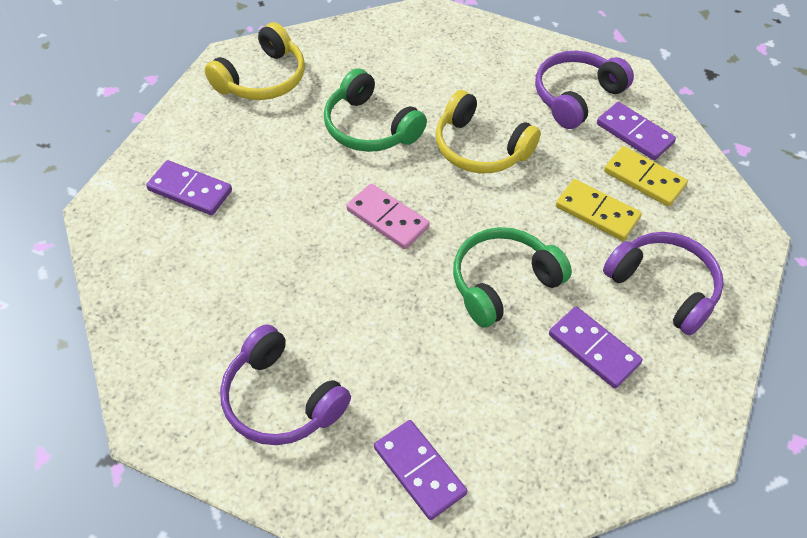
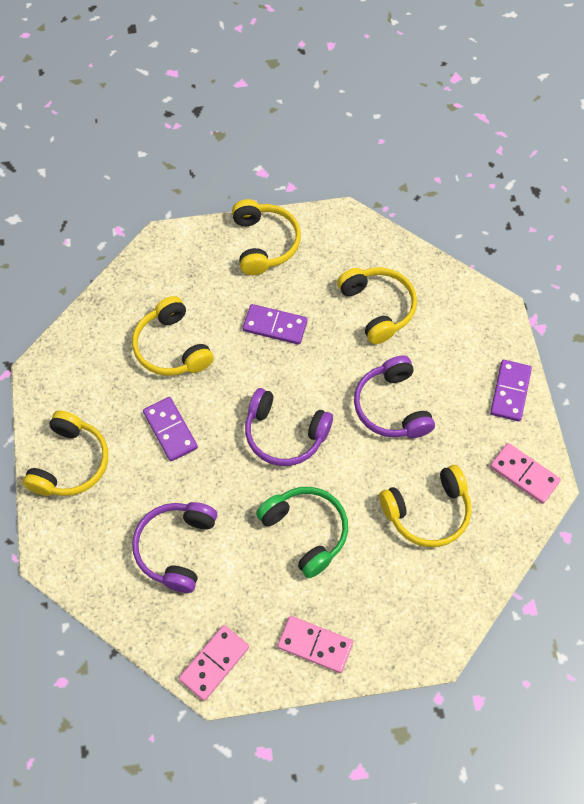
green headphones: 2 -> 1
pink domino: 1 -> 3
purple domino: 4 -> 3
yellow domino: 2 -> 0
yellow headphones: 2 -> 5

